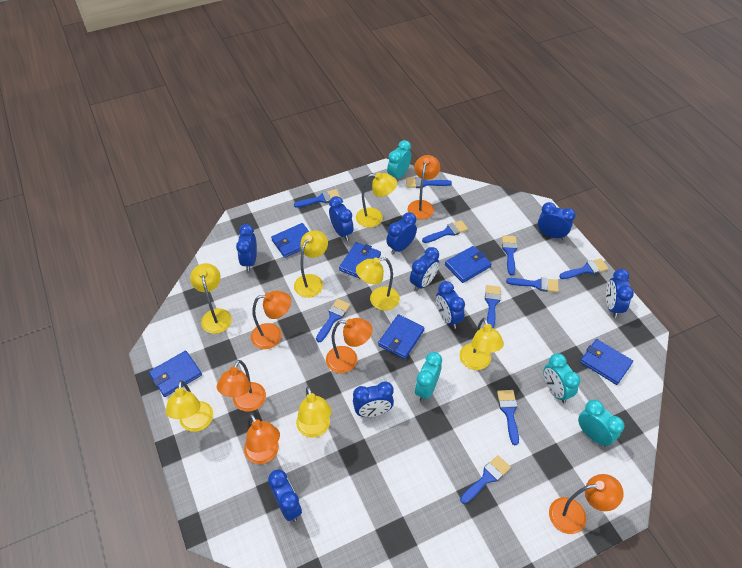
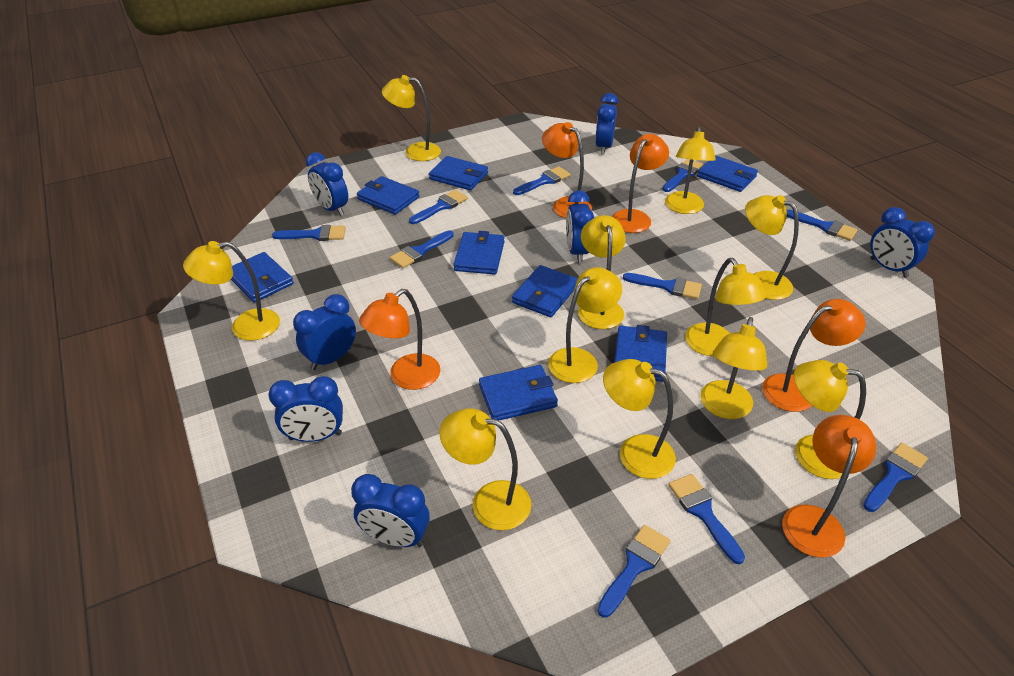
blue clock: 9 -> 7
blue wallet: 6 -> 8
orange lamp: 6 -> 5
turquoise clock: 4 -> 0
yellow lamp: 7 -> 11

